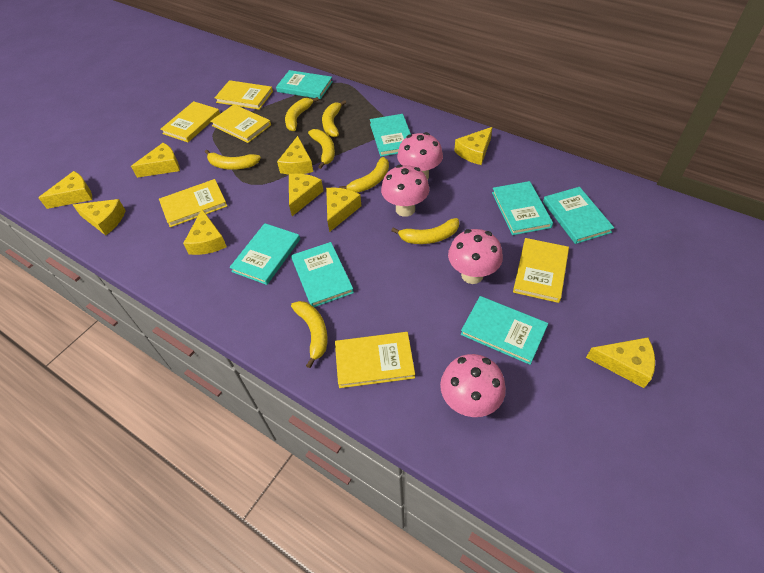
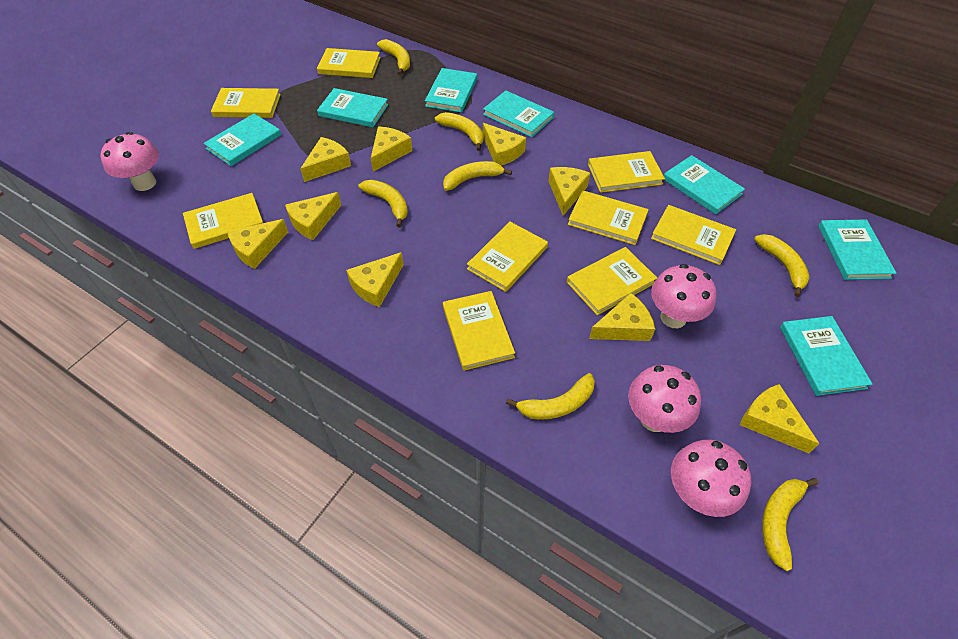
yellow book: 6 -> 9

